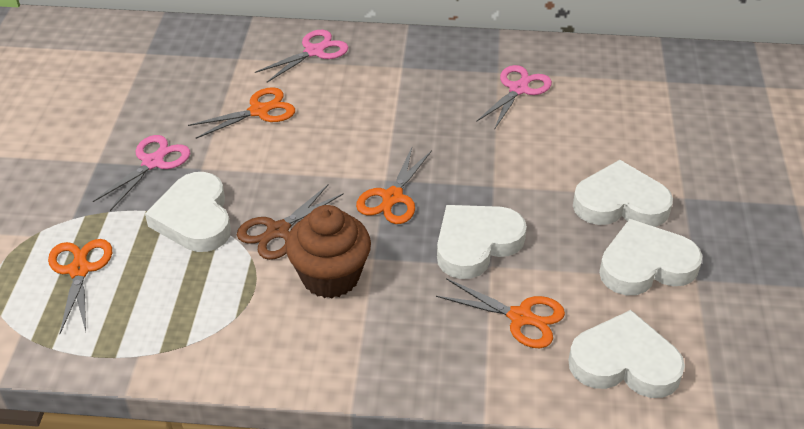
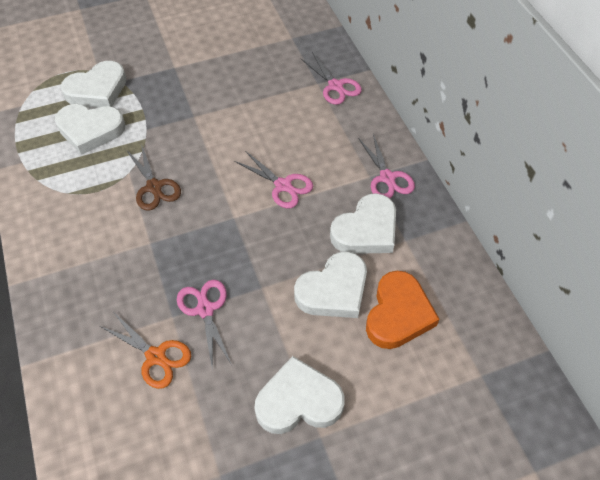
brown cupcake: 1 -> 0
orange heart: 0 -> 1
orange scissors: 4 -> 1
pink scissors: 3 -> 4

